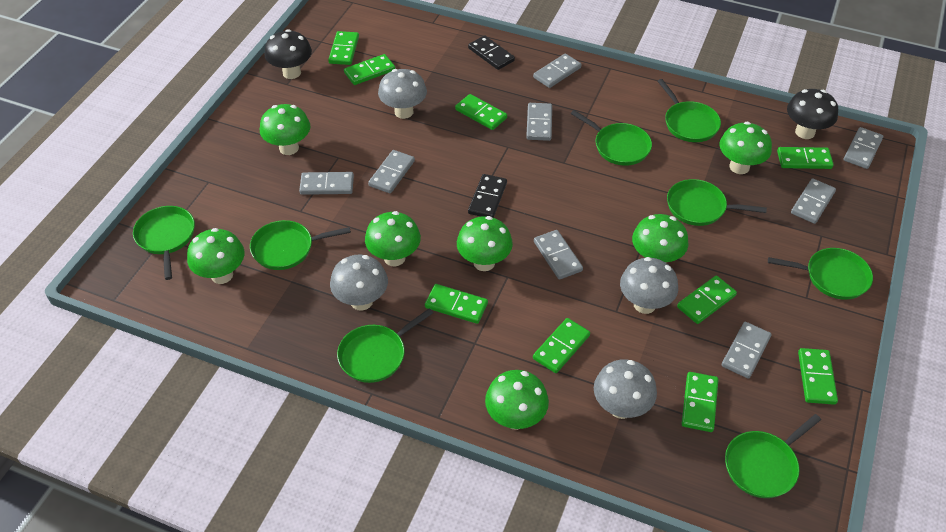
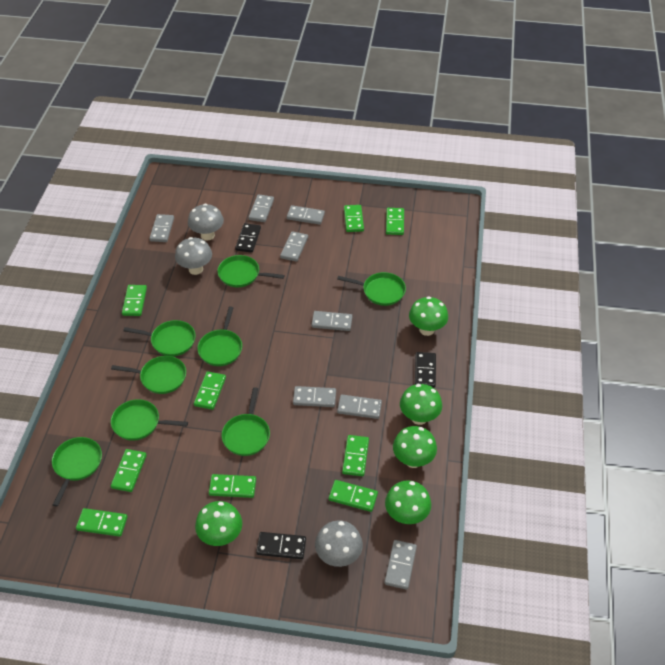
black domino: 2 -> 3
black mushroom: 2 -> 0
green mushroom: 7 -> 5
grey mushroom: 4 -> 3

